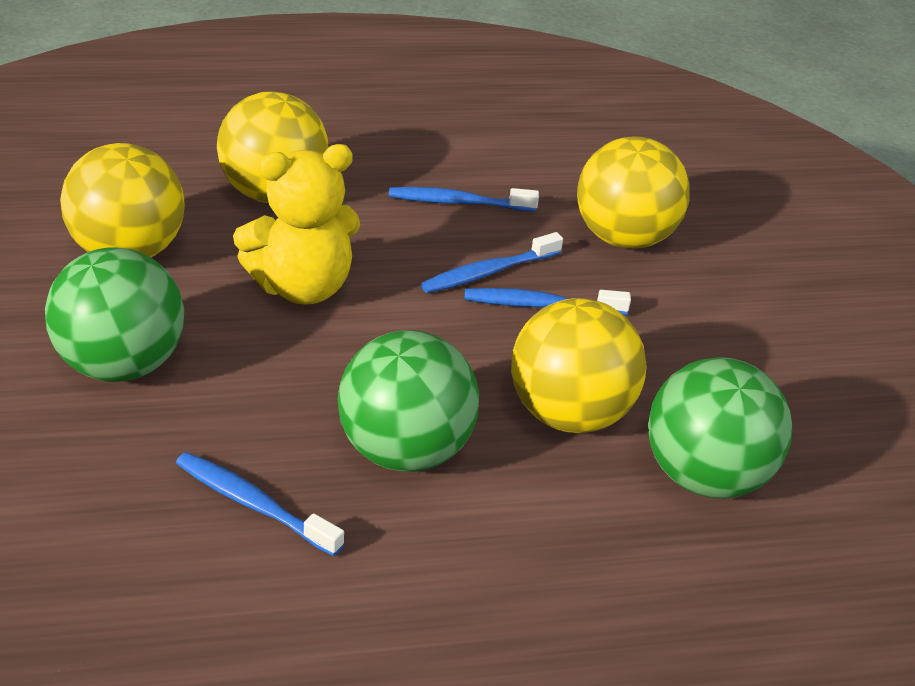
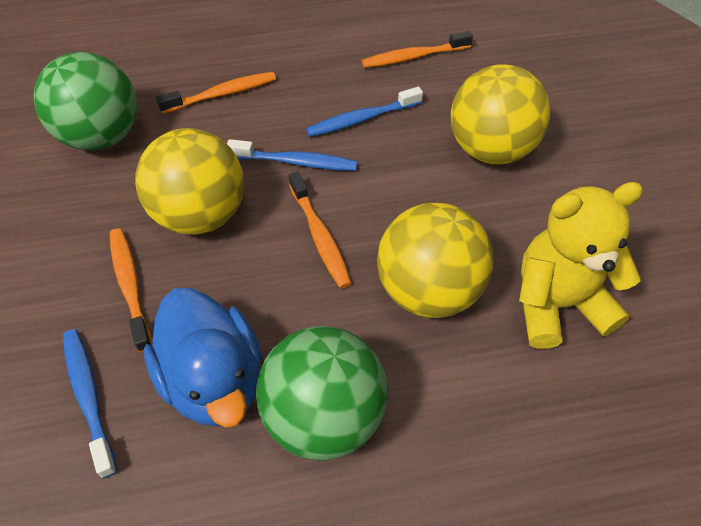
blue duck: 0 -> 1
blue toothbrush: 4 -> 3
green ball: 3 -> 2
orange toothbrush: 0 -> 4
yellow ball: 4 -> 3

